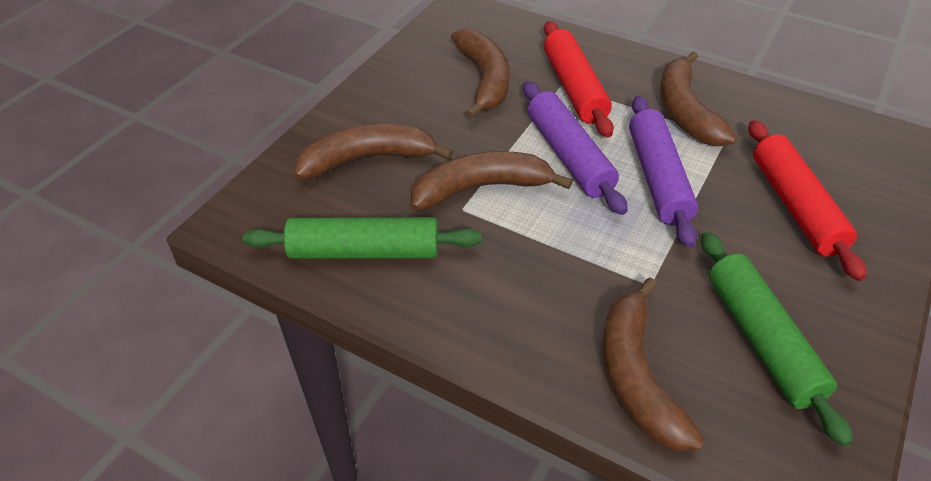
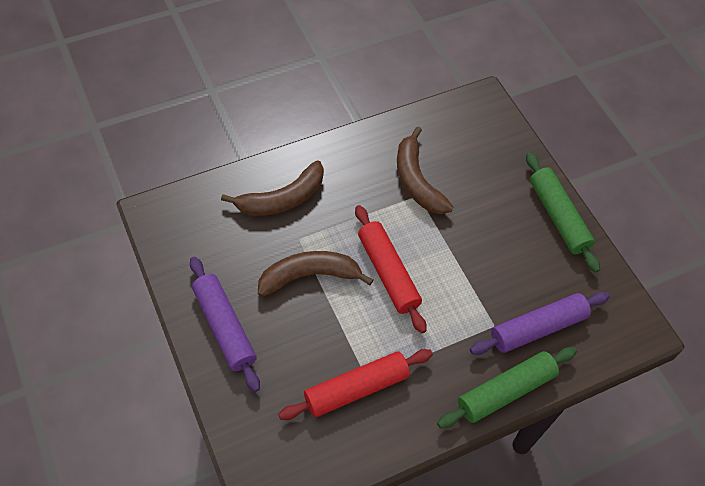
brown banana: 5 -> 3

